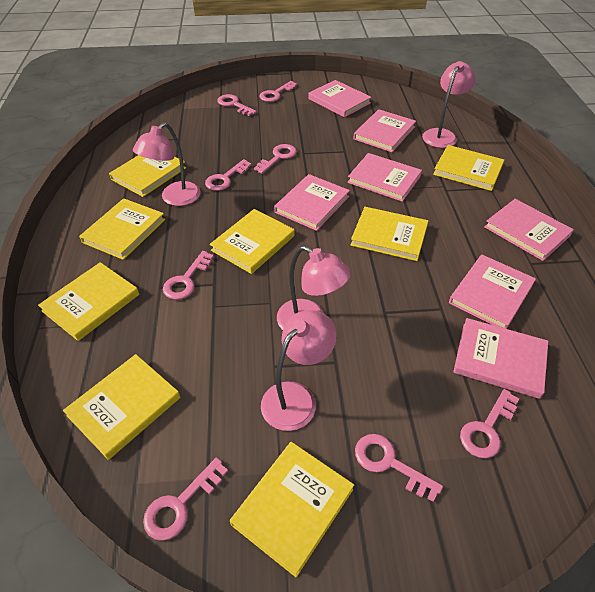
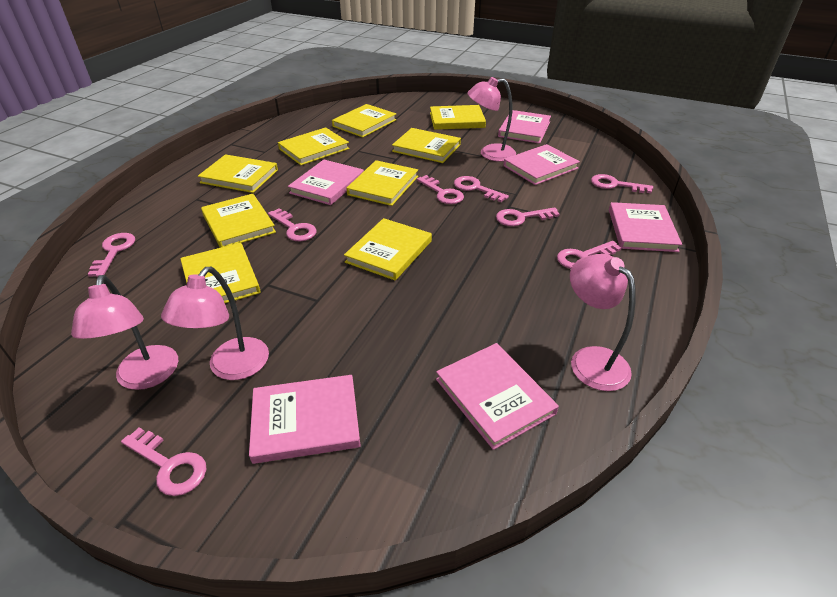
pink book: 7 -> 6
yellow book: 8 -> 9

